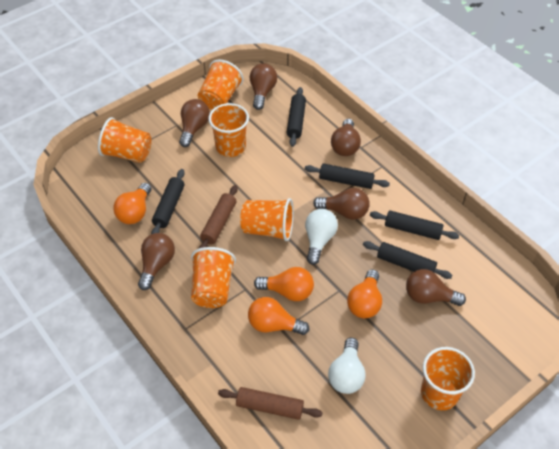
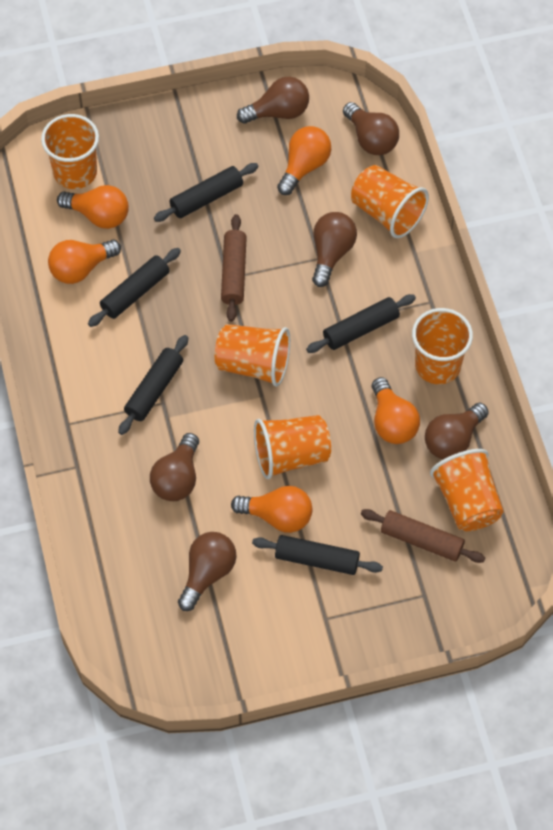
orange light bulb: 4 -> 5
white light bulb: 2 -> 0

